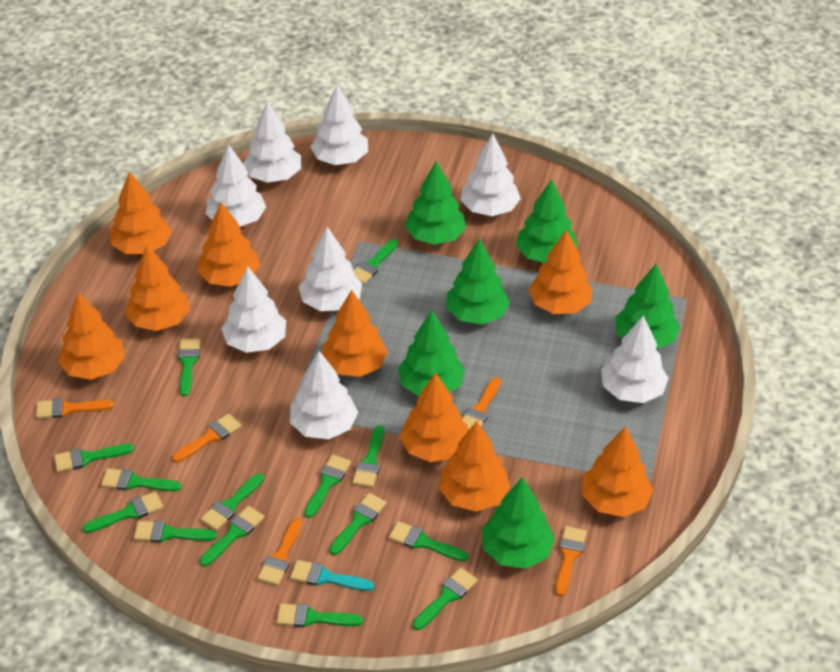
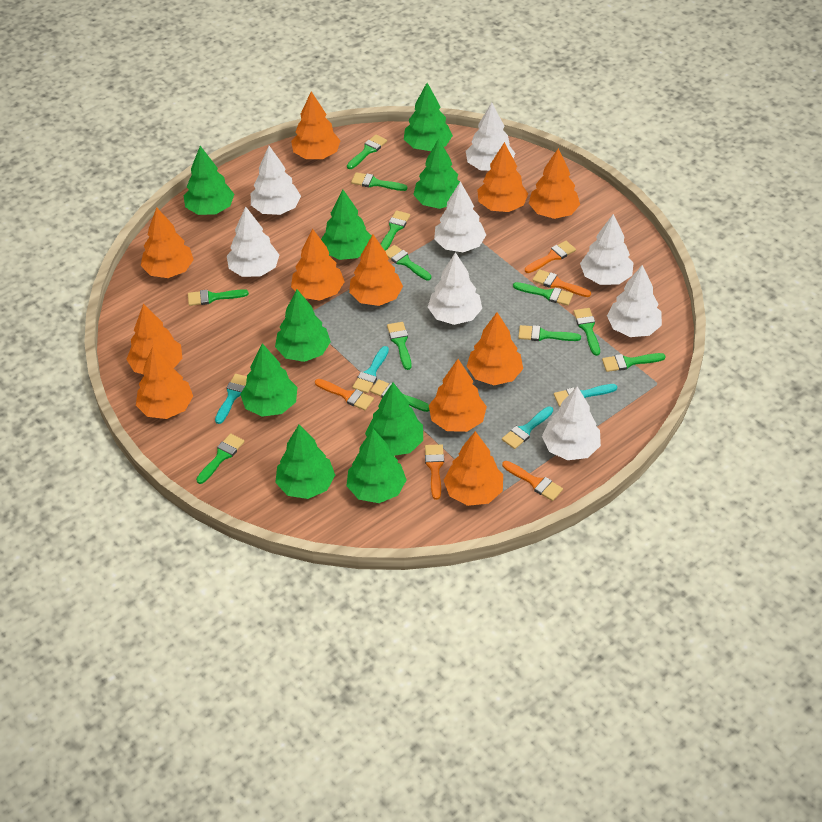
green brush: 14 -> 12
green tree: 6 -> 9
orange tree: 9 -> 11
turquoise brush: 1 -> 4

